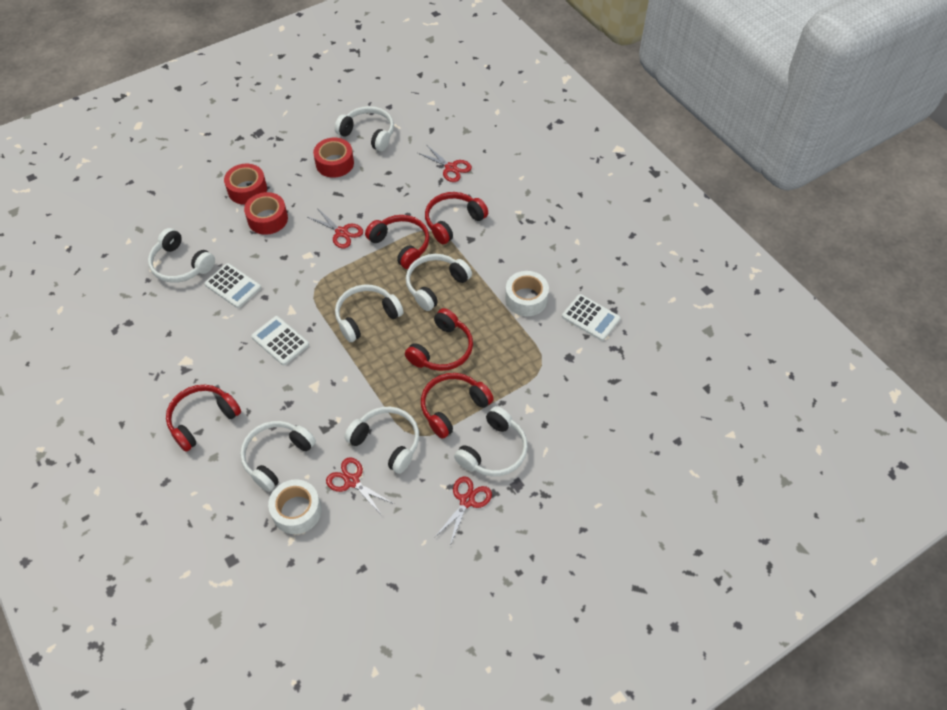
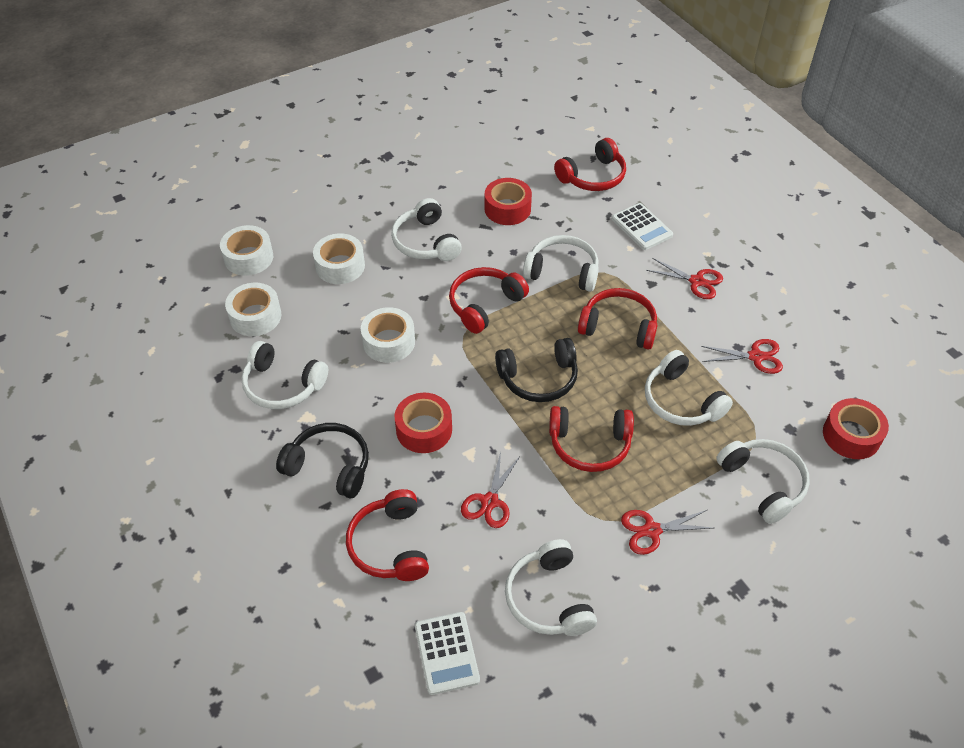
black headphones: 0 -> 2
white calculator: 3 -> 2
white headphones: 7 -> 6
white tape: 2 -> 4

